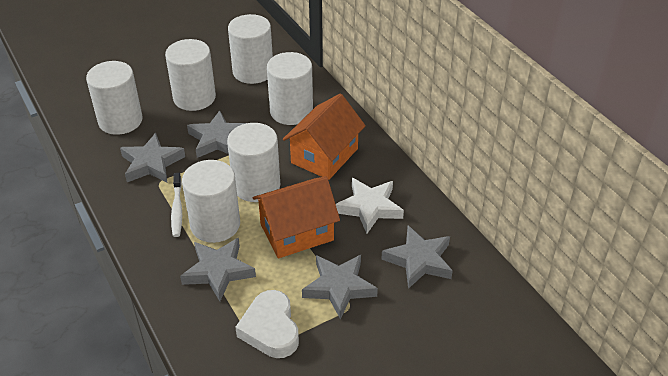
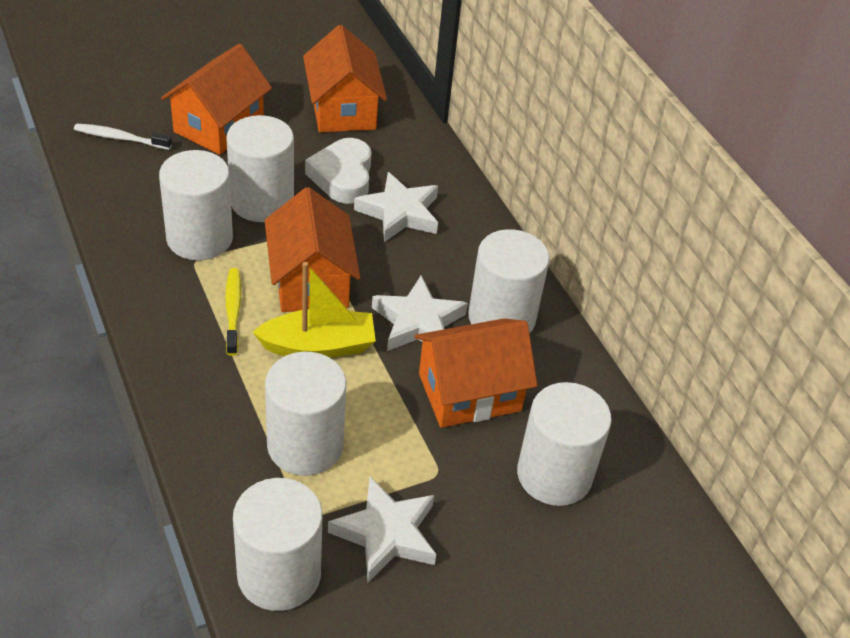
grey star: 5 -> 0
orange house: 2 -> 4
white star: 1 -> 3
yellow boat: 0 -> 1
yellow toothbrush: 0 -> 1

